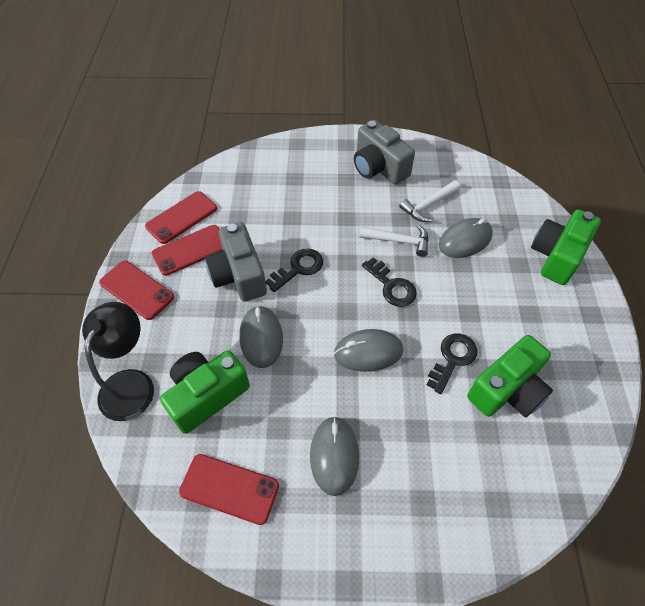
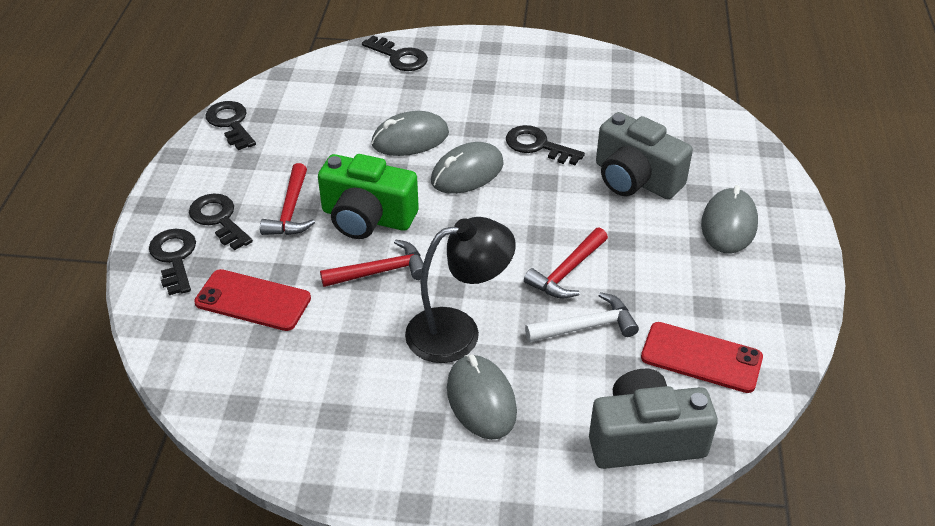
black key: 3 -> 5
green camera: 3 -> 1
red hammer: 0 -> 3
red phone: 4 -> 2
white hammer: 2 -> 1

